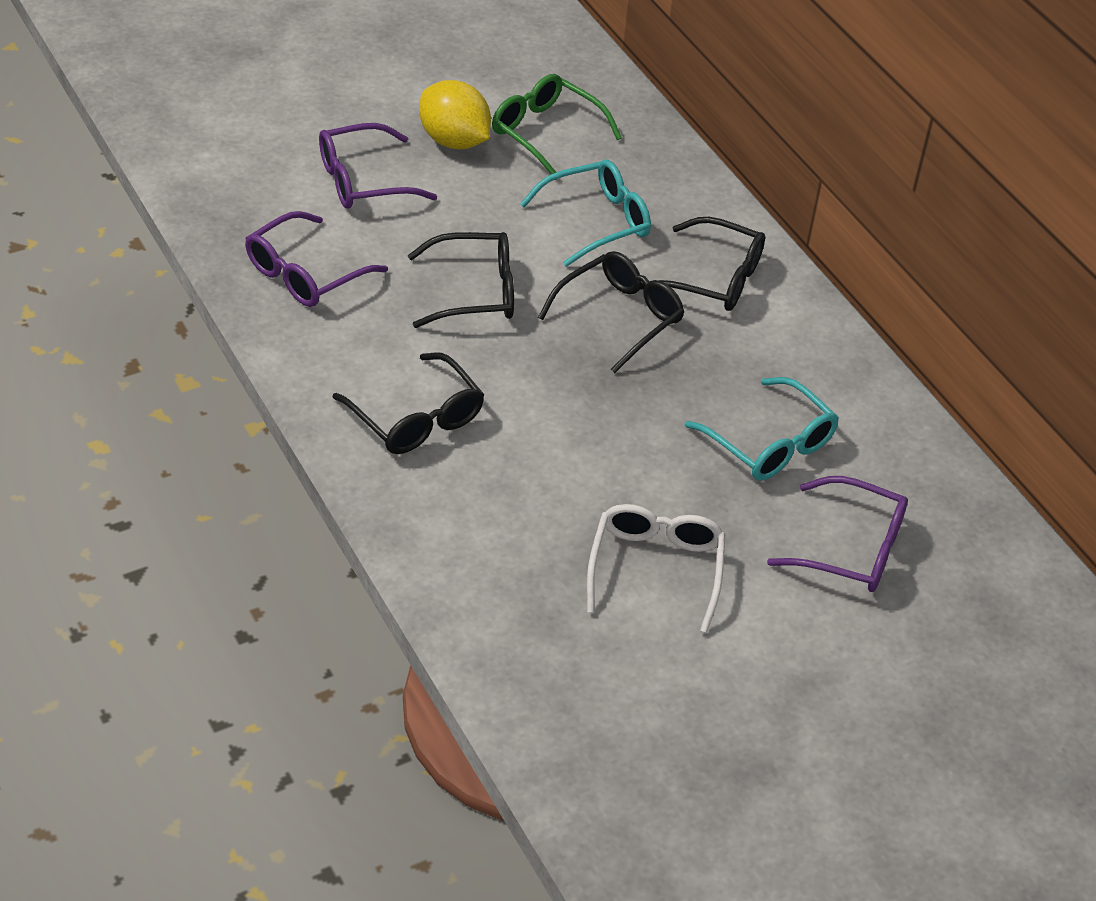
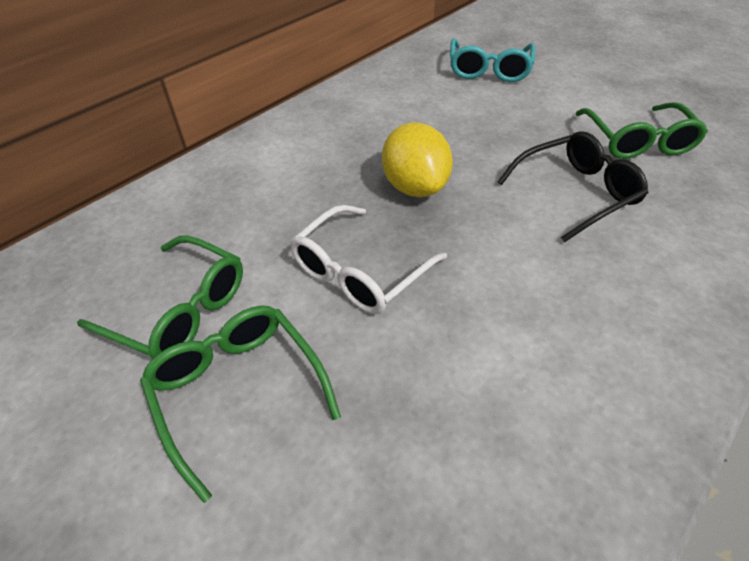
black glasses: 4 -> 1
green glasses: 1 -> 3
purple glasses: 3 -> 0
turquoise glasses: 2 -> 1

